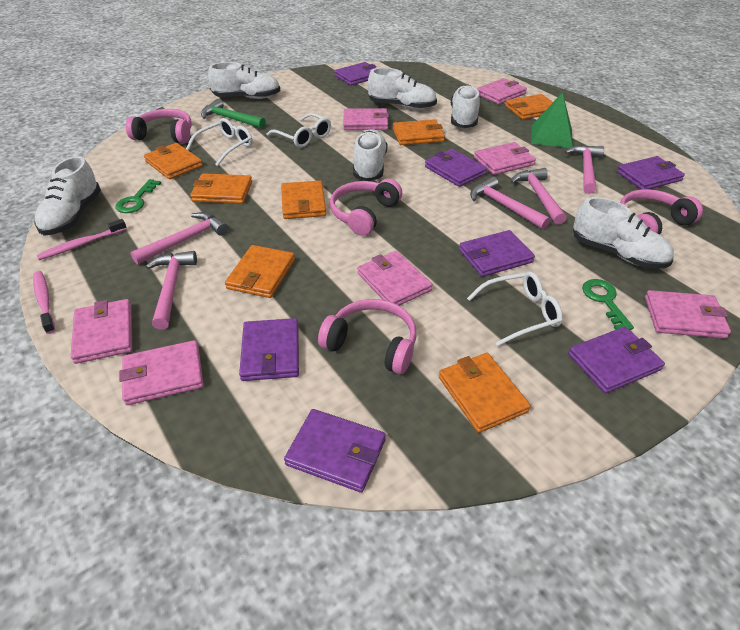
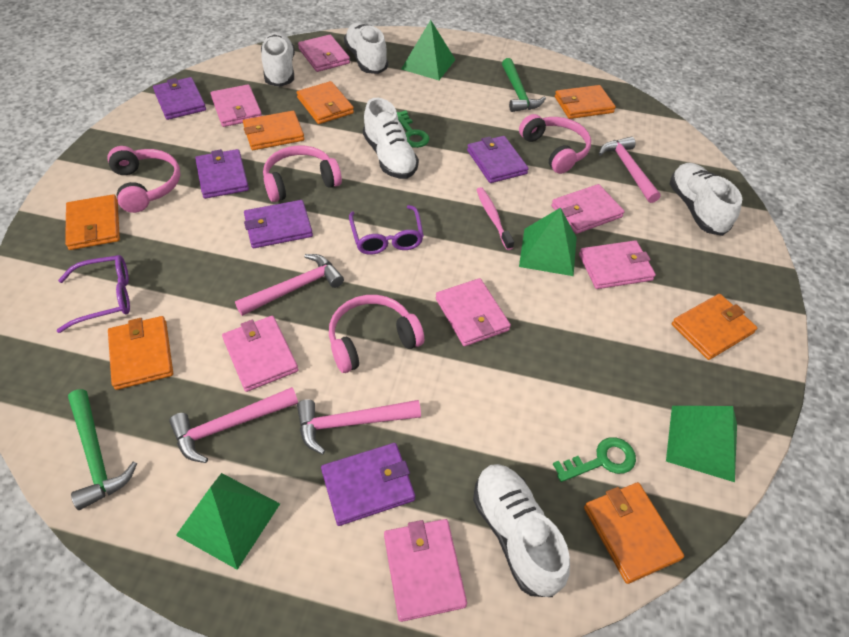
green hammer: 1 -> 2
green pyramid: 1 -> 4
pink hammer: 5 -> 4
pink toothbrush: 2 -> 1
purple glasses: 0 -> 2
purple wallet: 7 -> 5
white glasses: 3 -> 0
white shoe: 6 -> 5

